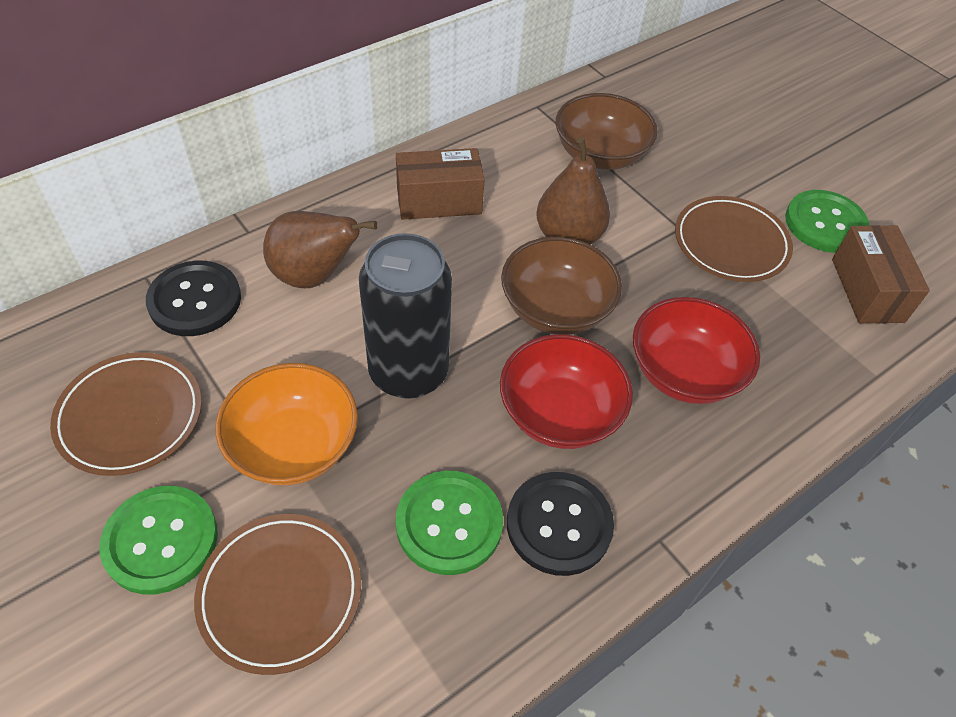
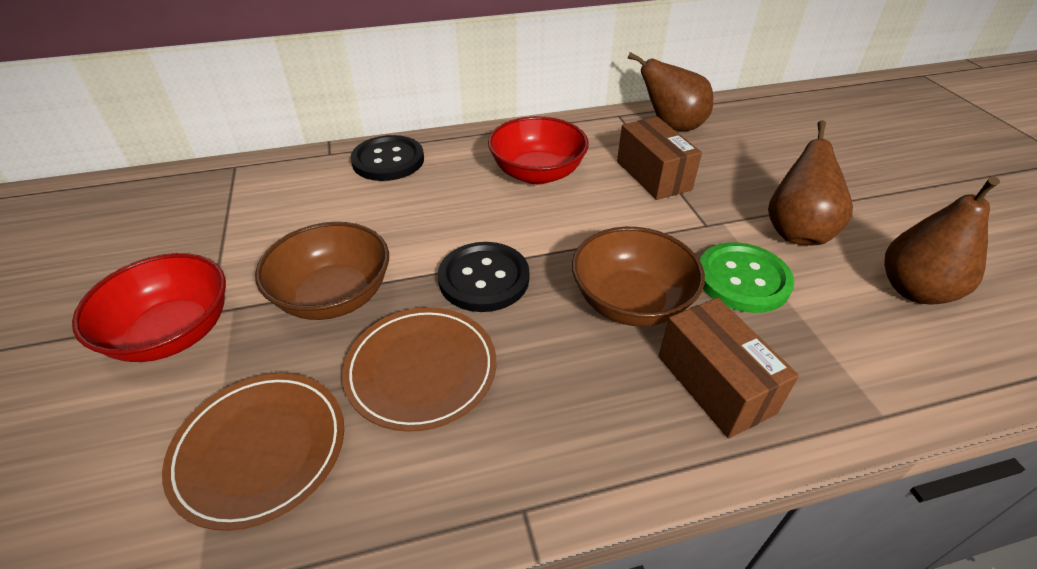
black can: 1 -> 0
brown pear: 2 -> 3
brown plate: 3 -> 2
green button: 3 -> 1
orange bowl: 1 -> 0

